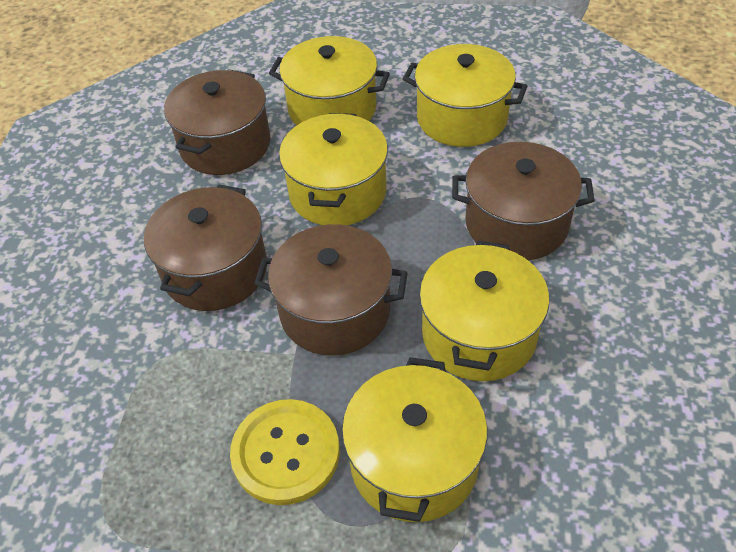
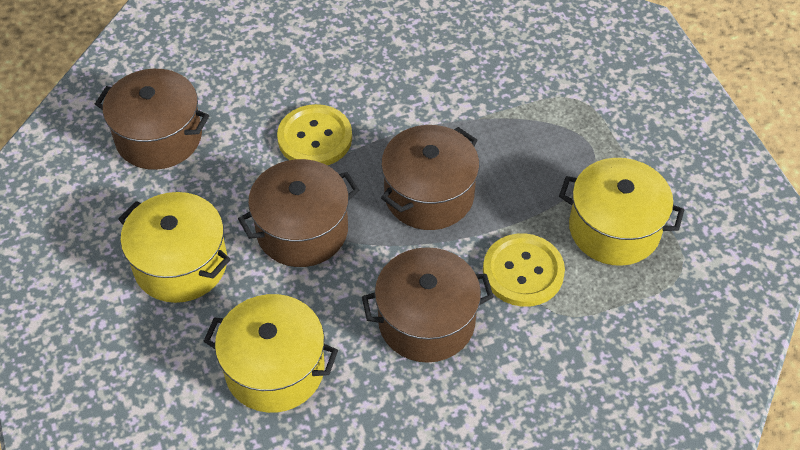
yellow button: 1 -> 2
yellow pot: 5 -> 3

